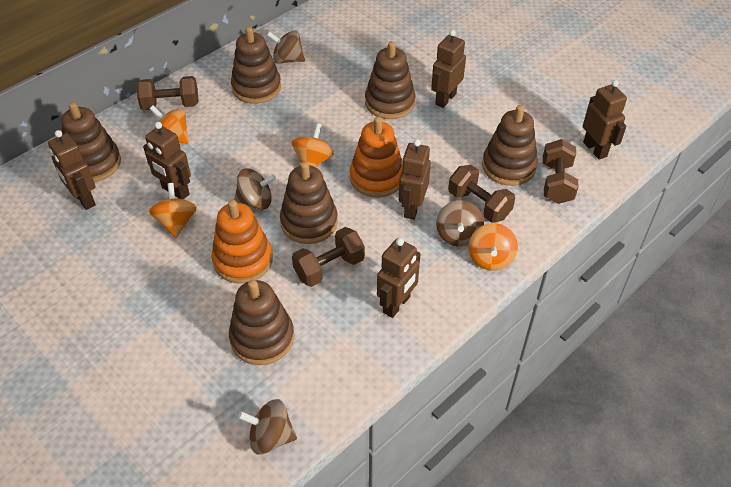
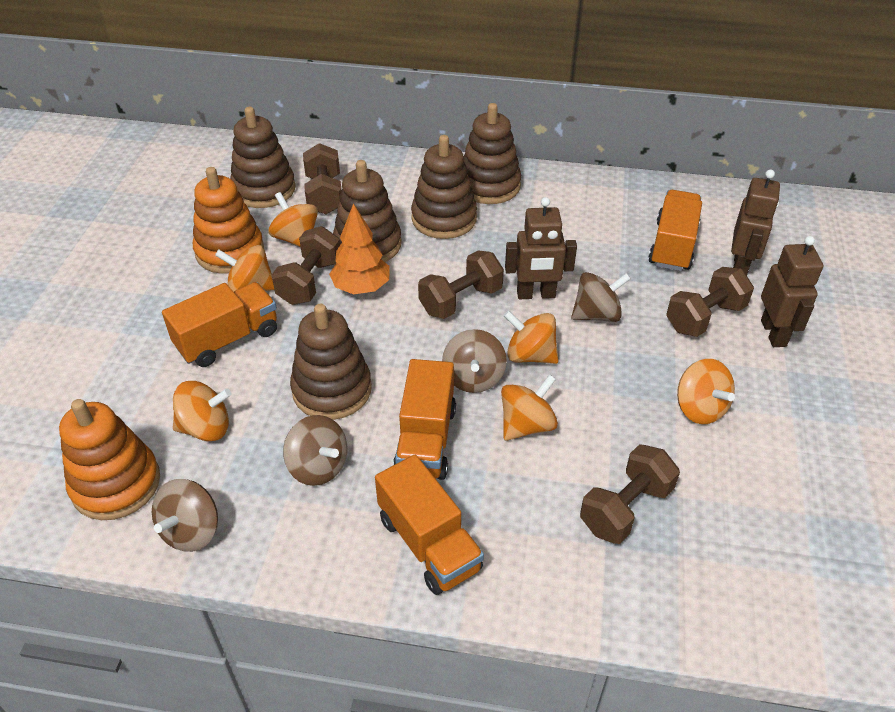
brown dumbbell: 4 -> 5
brown robot: 6 -> 3
brown stacking toy: 6 -> 5
orange spinning top: 4 -> 6
orange tree: 0 -> 1
orange truck: 0 -> 4

